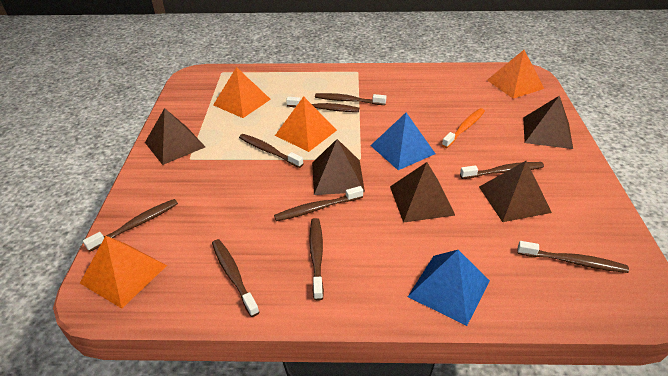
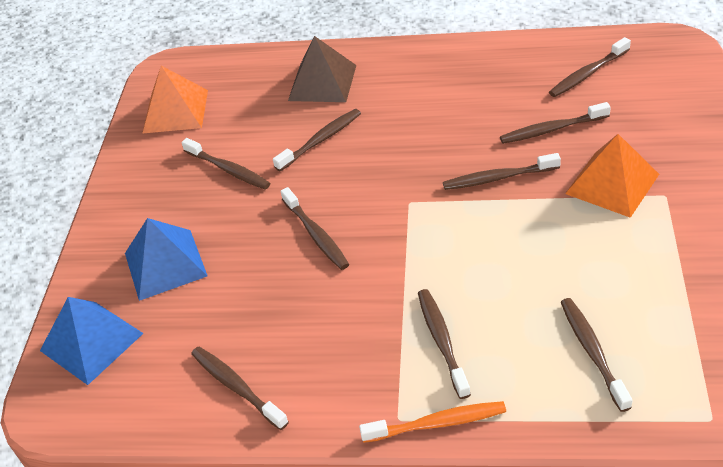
brown pyramid: 5 -> 1
orange pyramid: 4 -> 2

